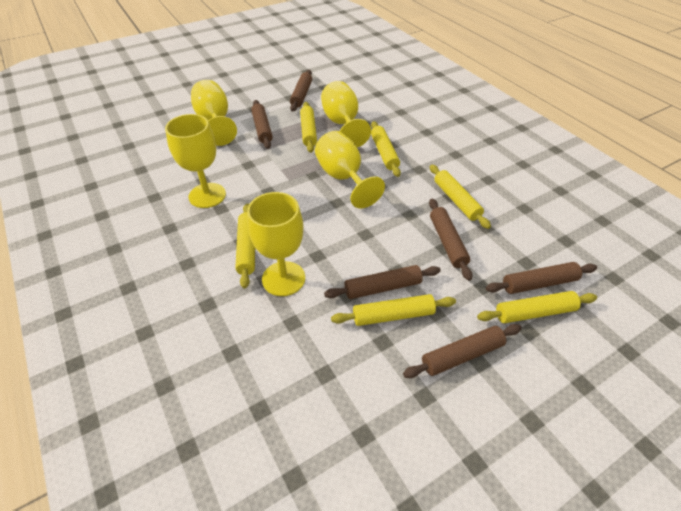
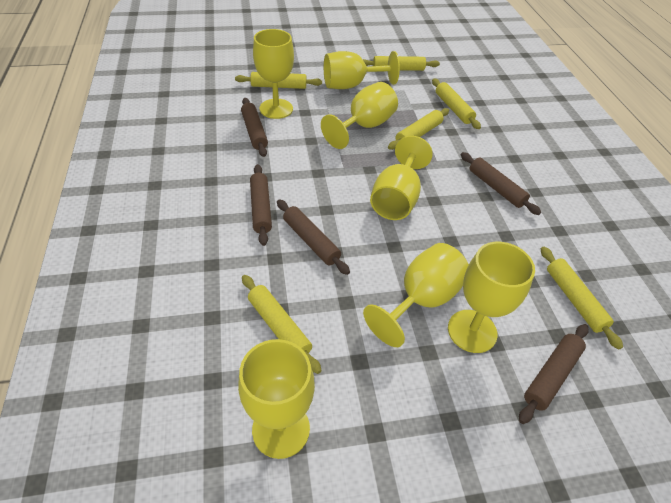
brown rolling pin: 6 -> 5
yellow goblet: 5 -> 7

